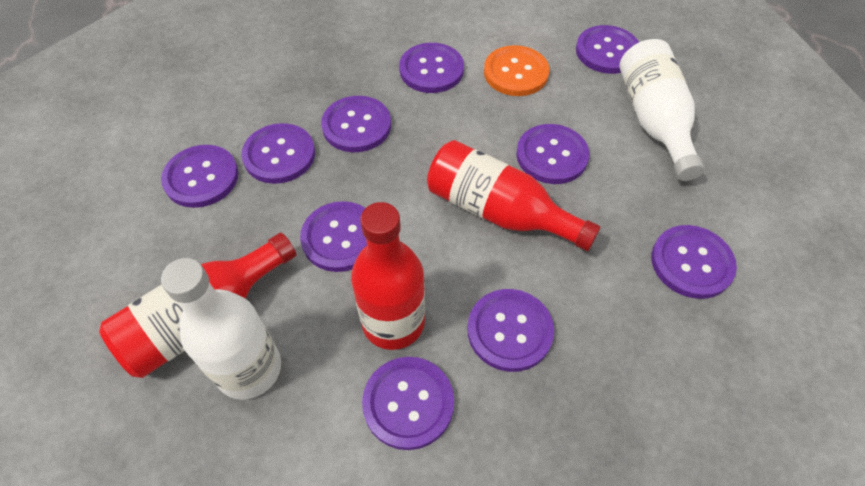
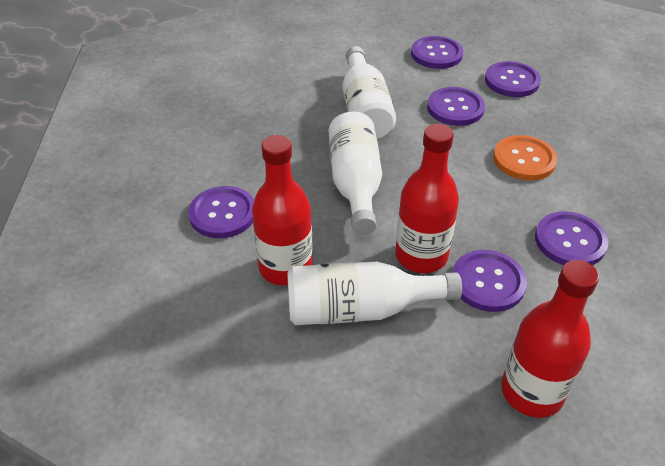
purple button: 10 -> 6
white bottle: 2 -> 3

